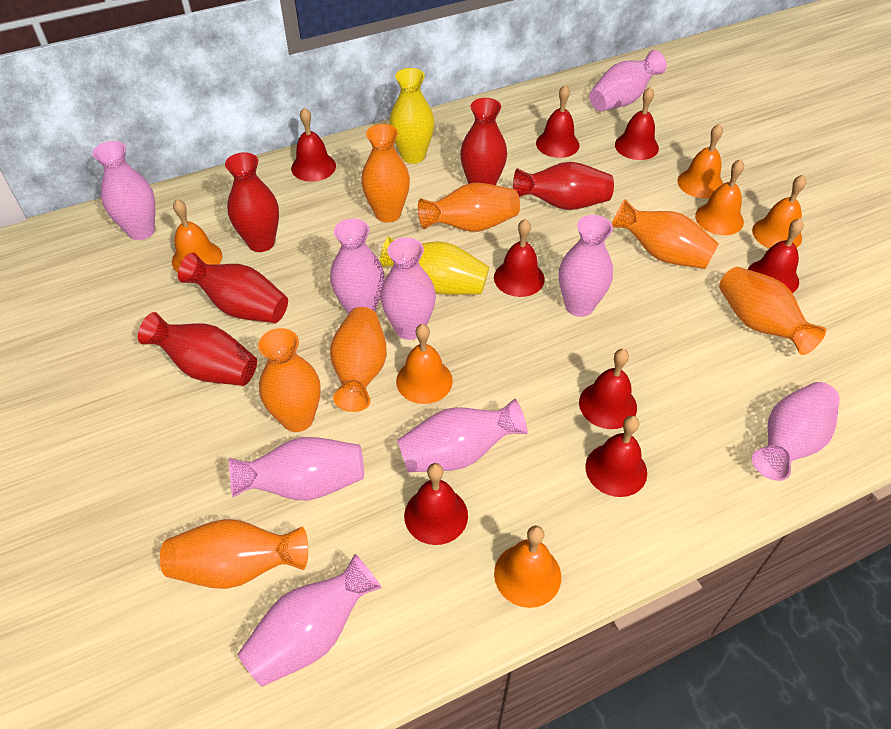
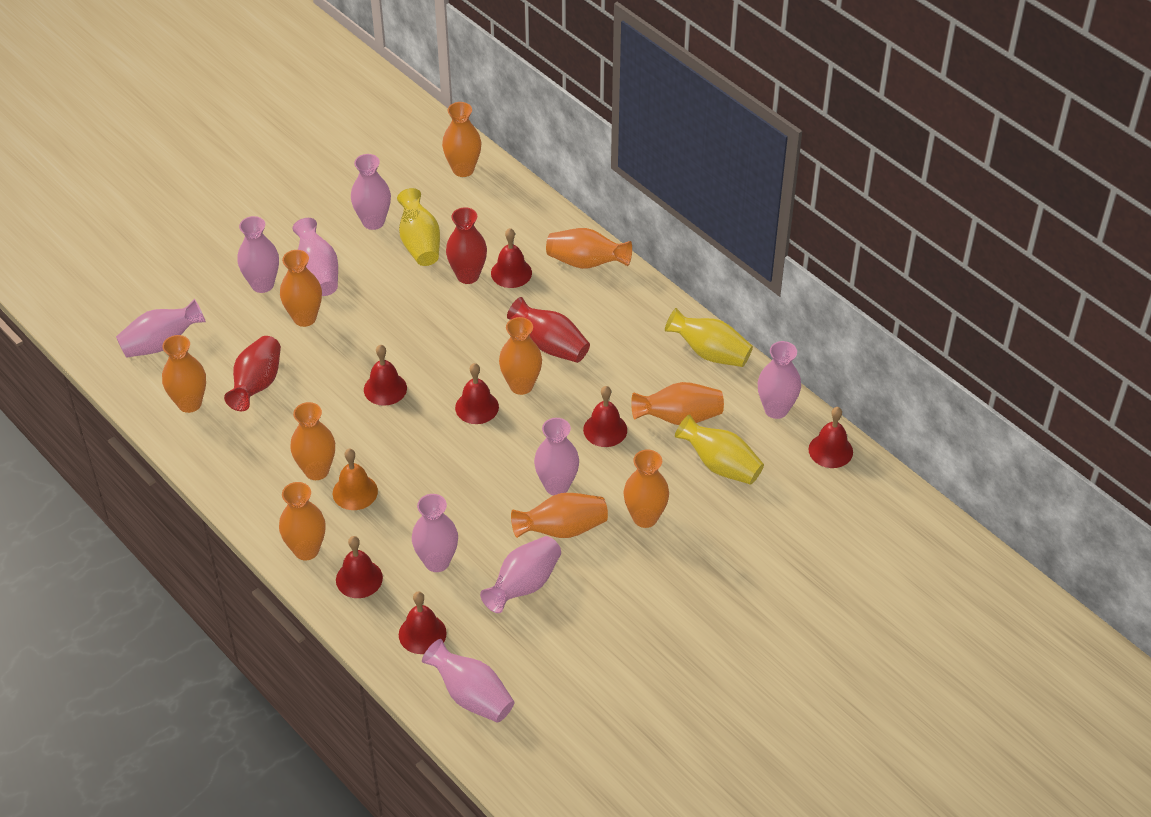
orange bell: 6 -> 1
orange vase: 7 -> 10
red bell: 8 -> 7
red vase: 5 -> 3
yellow vase: 2 -> 3

